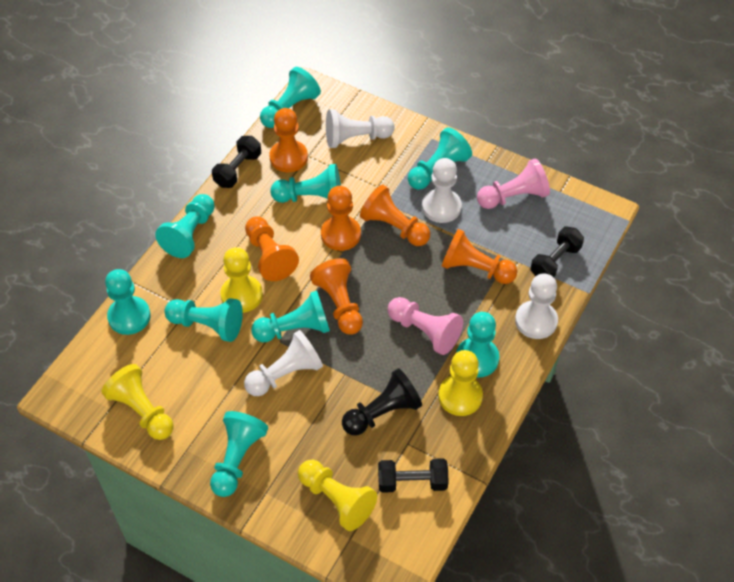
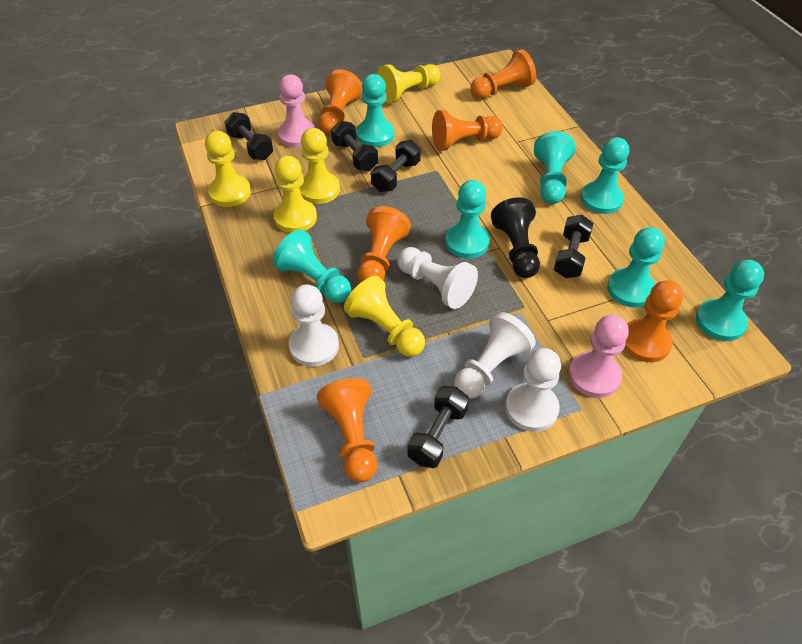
black dumbbell: 3 -> 5
turquoise pawn: 9 -> 7
yellow pawn: 4 -> 5

